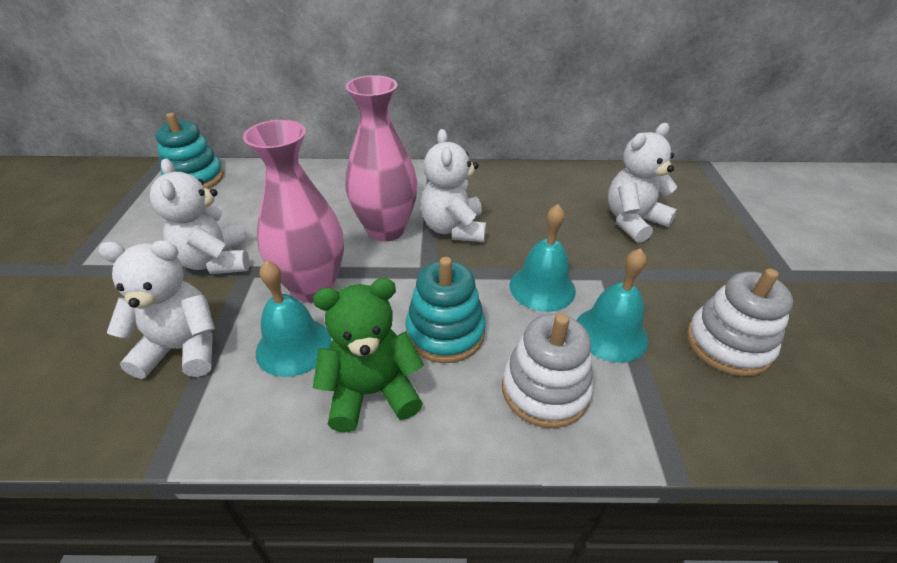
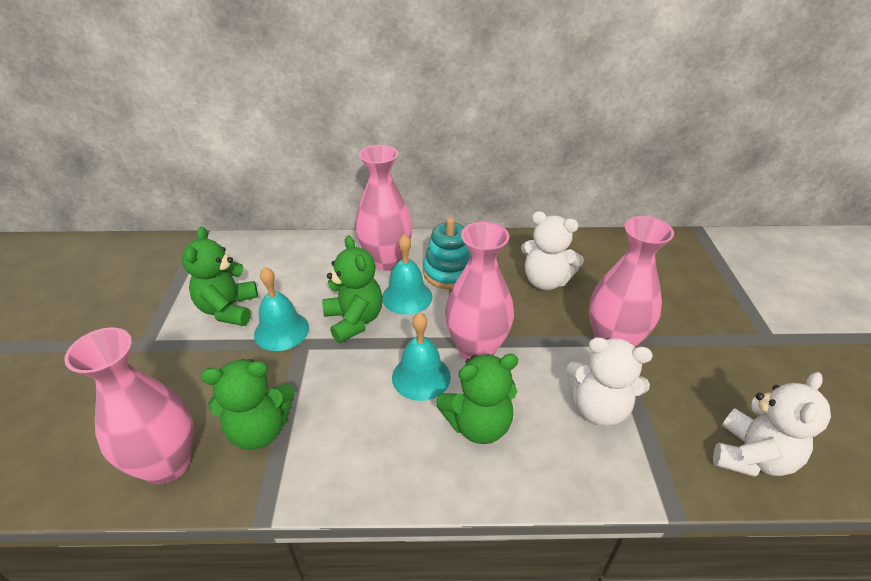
green teddy bear: 1 -> 4
pink vase: 2 -> 4
turquoise stacking toy: 2 -> 1
white stacking toy: 2 -> 0
white teddy bear: 4 -> 3

